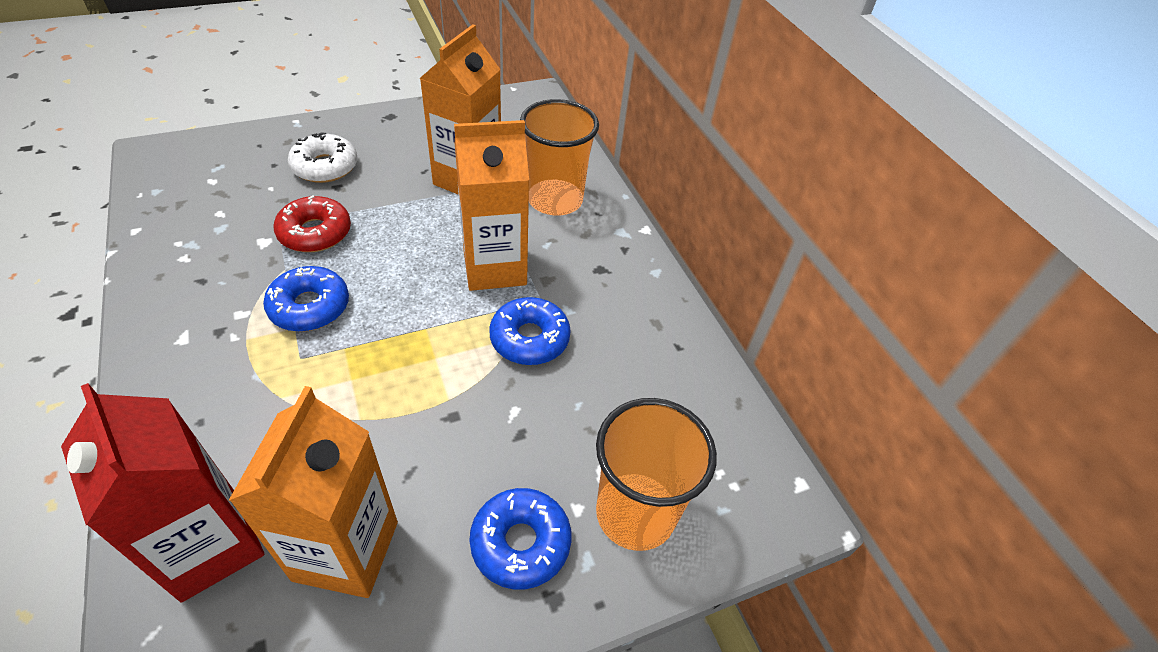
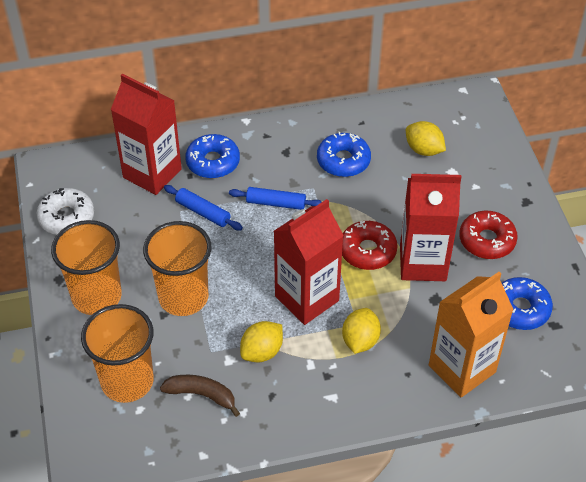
blue rolling pin: 0 -> 2
brown banana: 0 -> 1
orange carton: 3 -> 1
orange cup: 2 -> 3
red carton: 1 -> 3
red donut: 1 -> 2
yellow lemon: 0 -> 3

